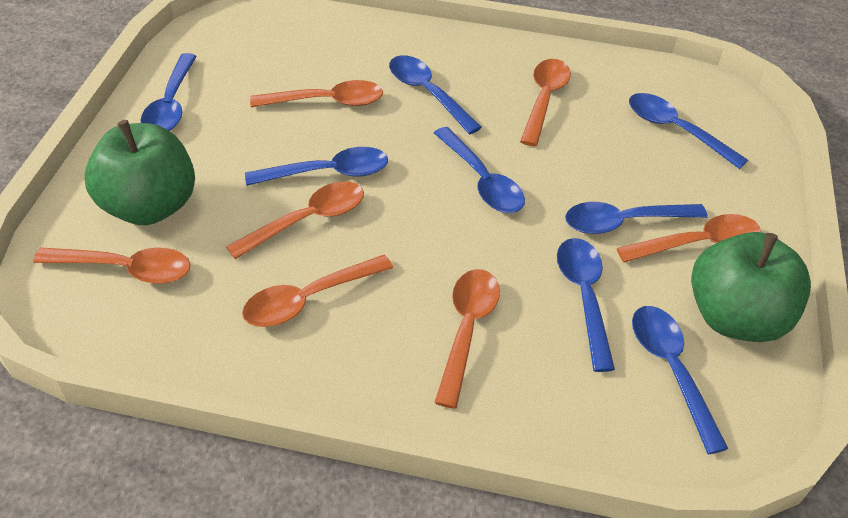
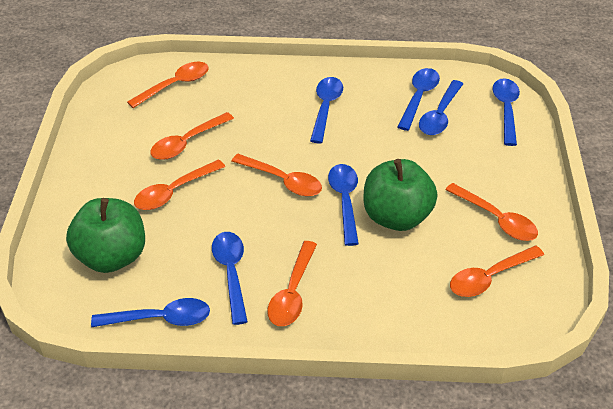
blue spoon: 8 -> 7

